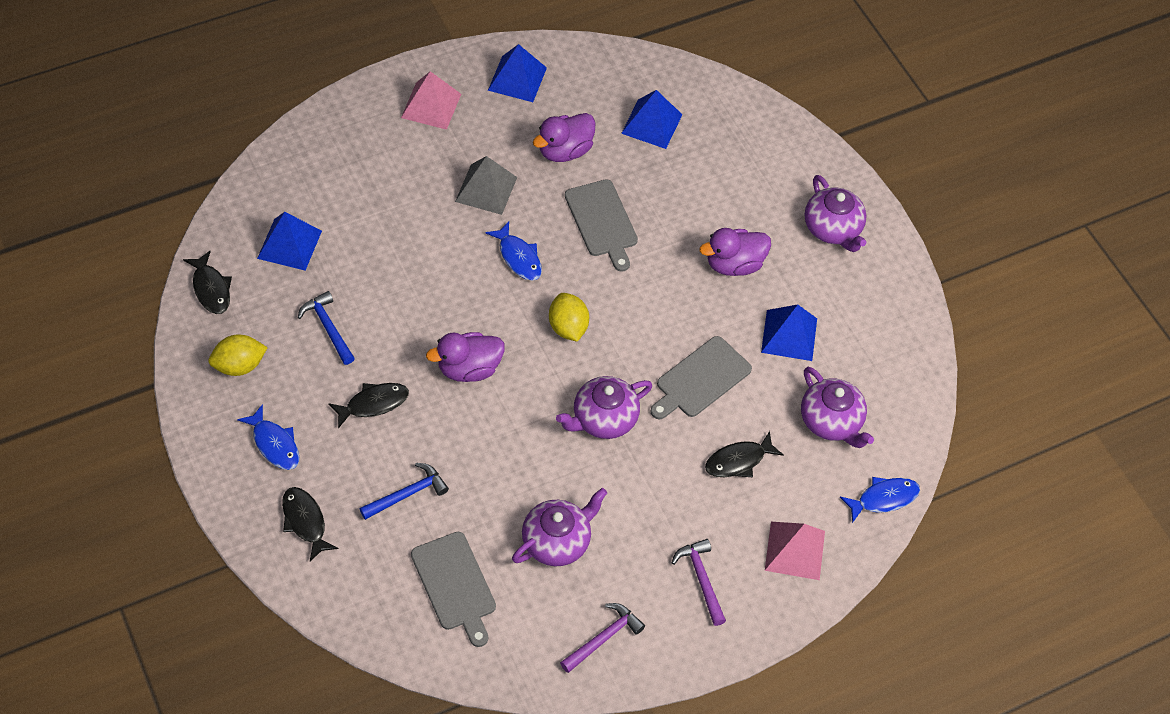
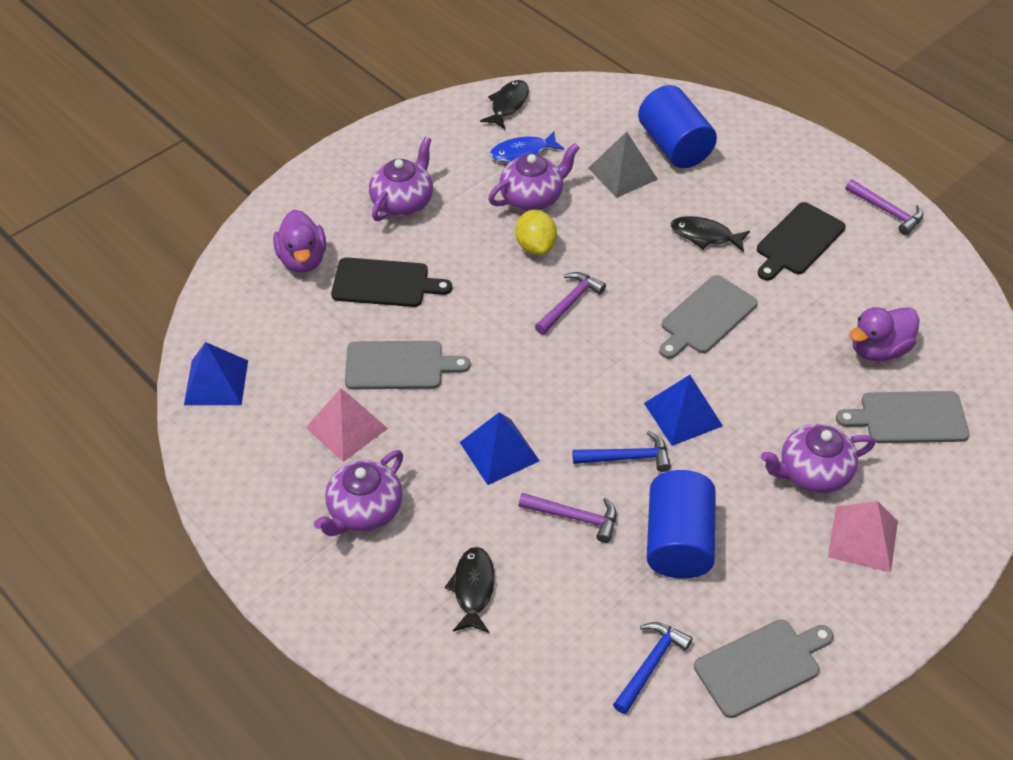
black cutting board: 0 -> 2
black fish: 4 -> 3
blue cylinder: 0 -> 2
blue fish: 3 -> 1
blue pyramid: 4 -> 3
grey cutting board: 3 -> 4
purple duck: 3 -> 2
purple hammer: 2 -> 3
yellow lemon: 2 -> 1

